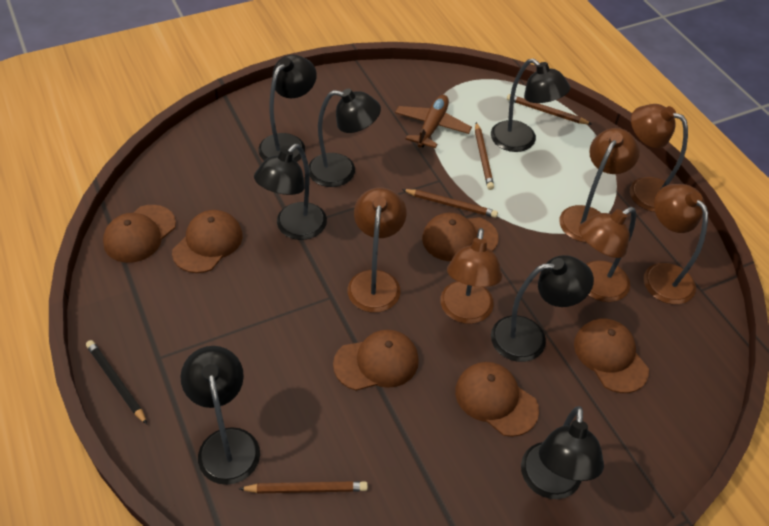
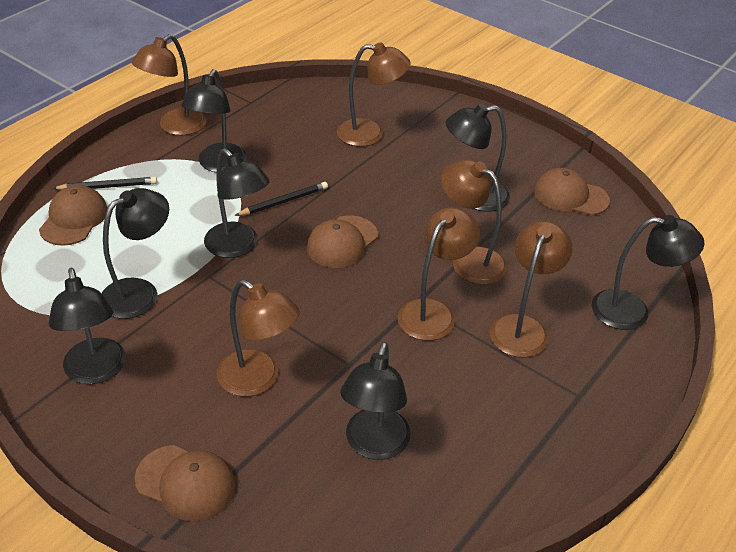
black pencil: 1 -> 2
brown cap: 6 -> 4
brown pencil: 4 -> 0
brown plane: 1 -> 0

